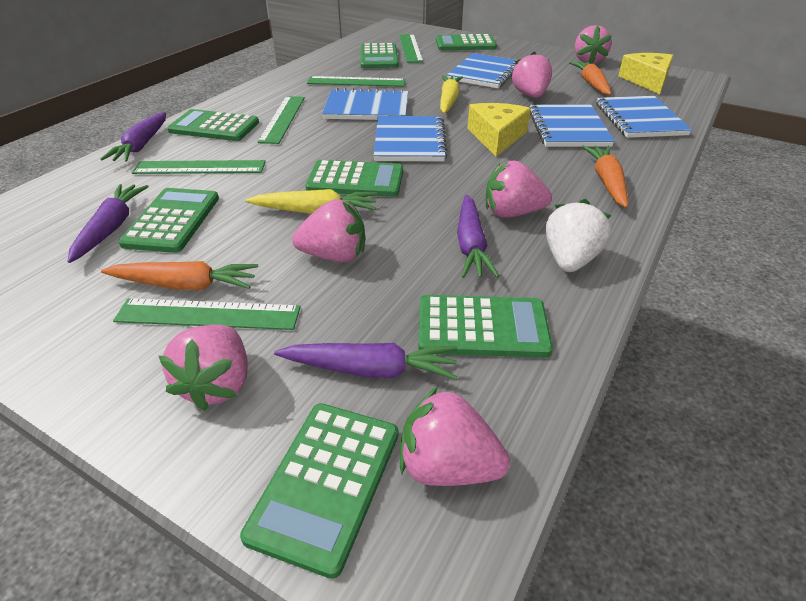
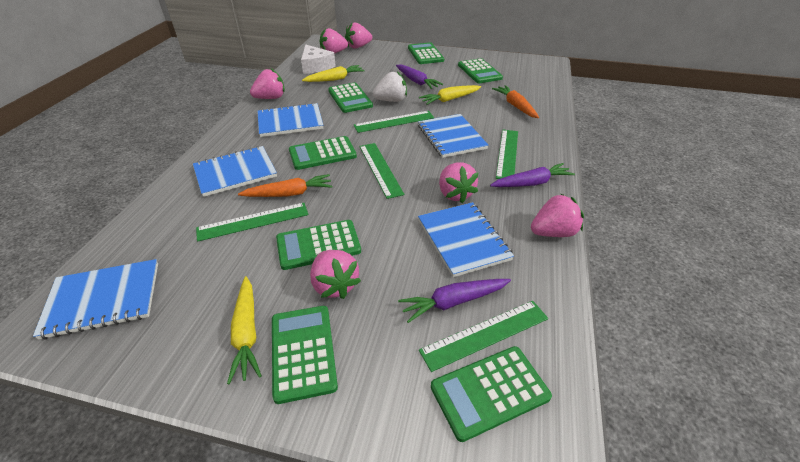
orange carrot: 3 -> 2
purple carrot: 4 -> 3
white cheese: 0 -> 1
yellow carrot: 2 -> 3
yellow cheese: 2 -> 0

